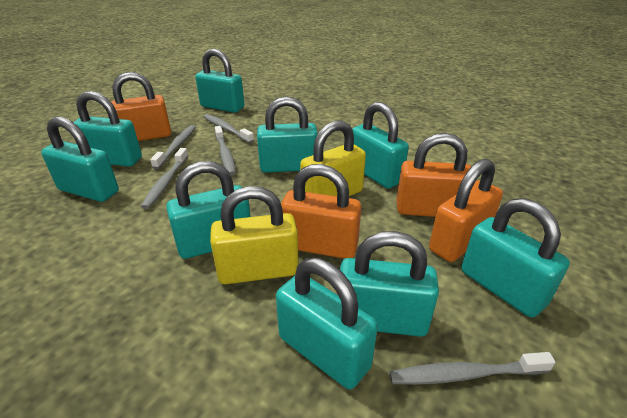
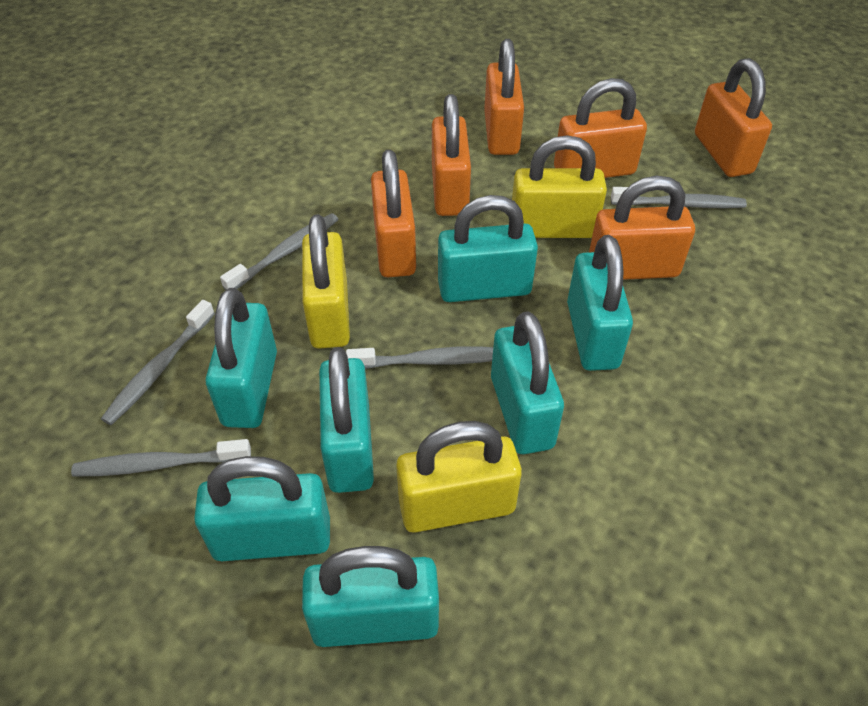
orange padlock: 4 -> 6
turquoise padlock: 9 -> 7
yellow padlock: 2 -> 3

